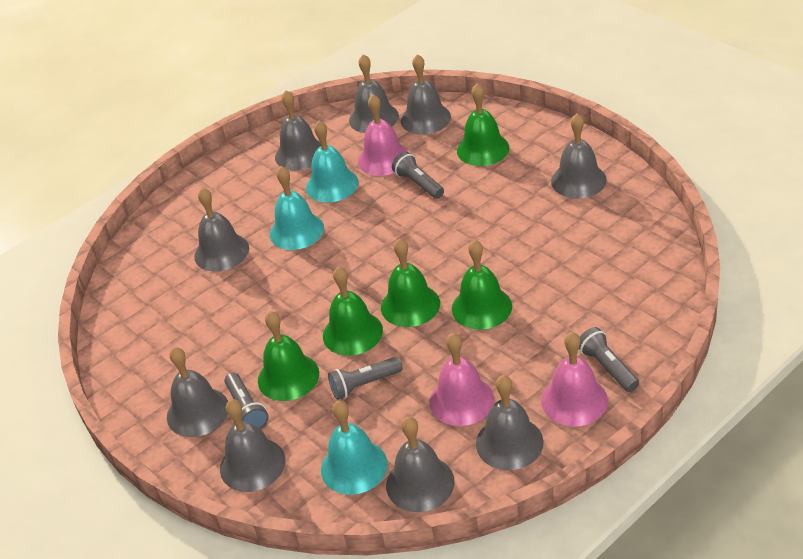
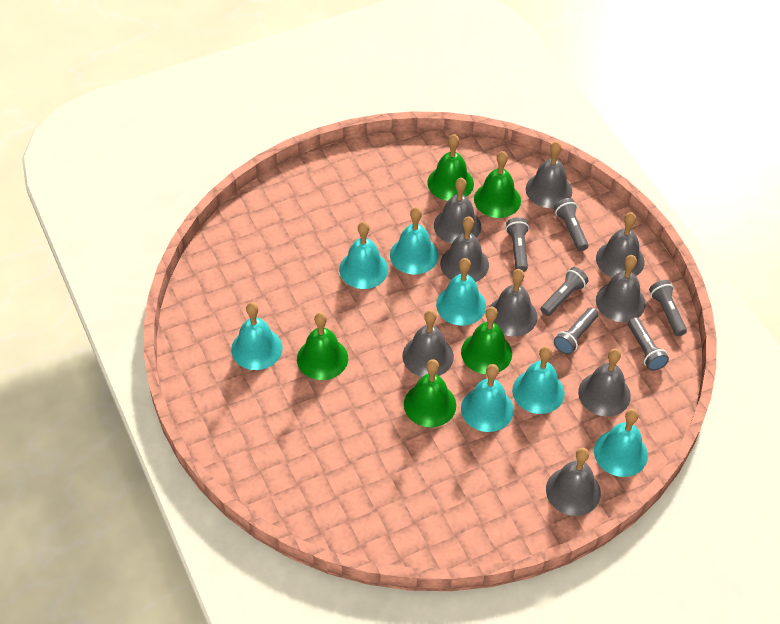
grey flashlight: 4 -> 6
pink bell: 3 -> 0
turquoise bell: 3 -> 7

